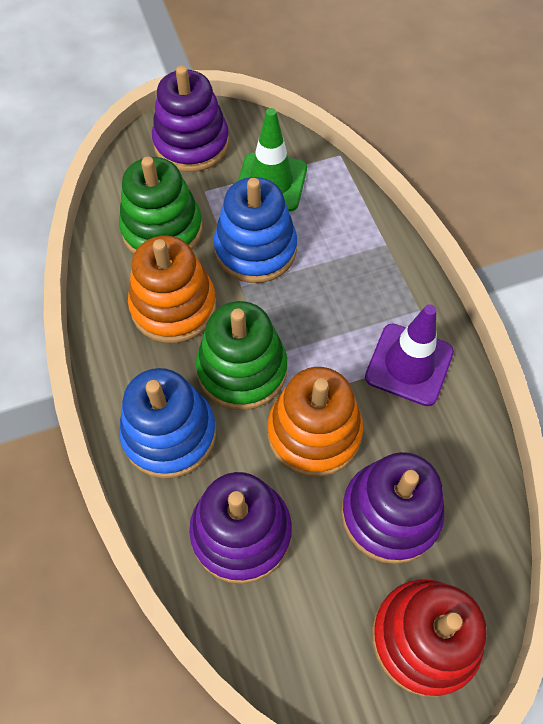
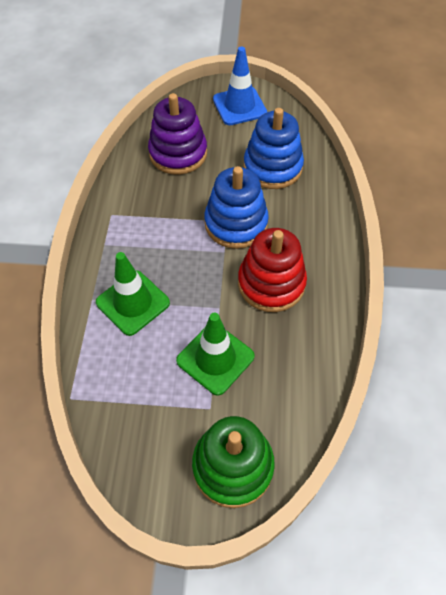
blue traffic cone: 0 -> 1
green stacking toy: 2 -> 1
green traffic cone: 1 -> 2
orange stacking toy: 2 -> 0
purple stacking toy: 3 -> 1
purple traffic cone: 1 -> 0

